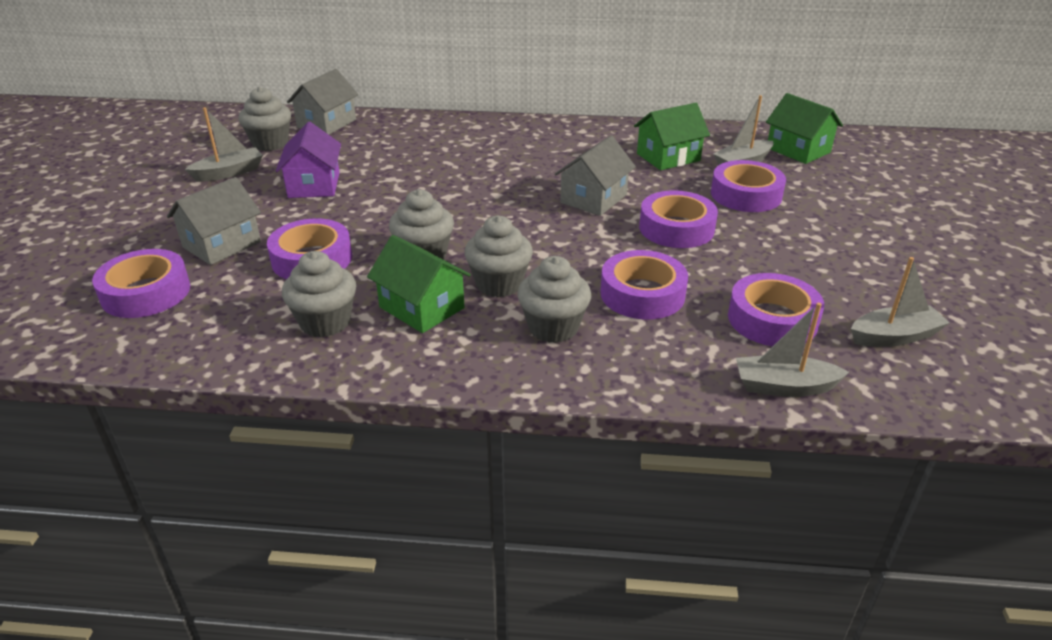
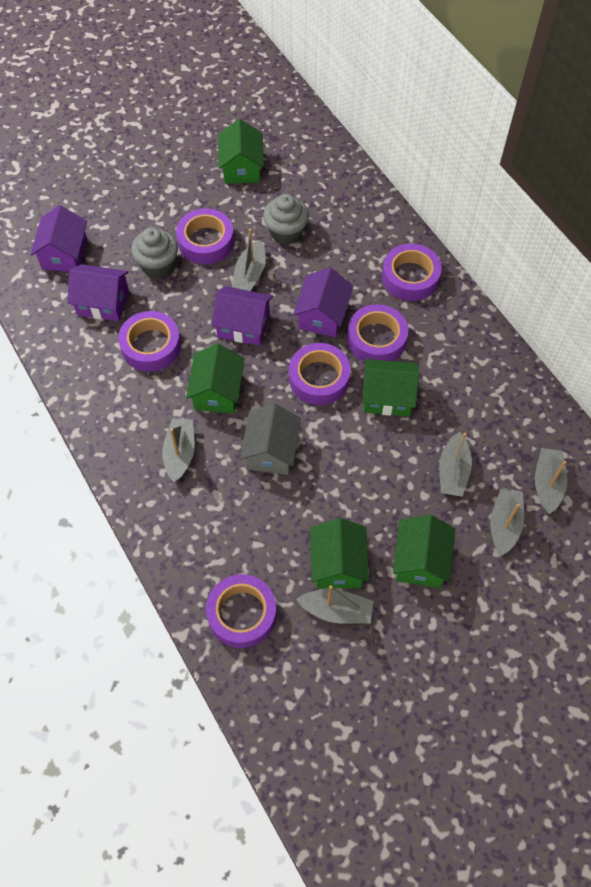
green house: 3 -> 5
grey boat: 4 -> 6
grey cupcake: 5 -> 2
grey house: 3 -> 1
purple house: 1 -> 4

